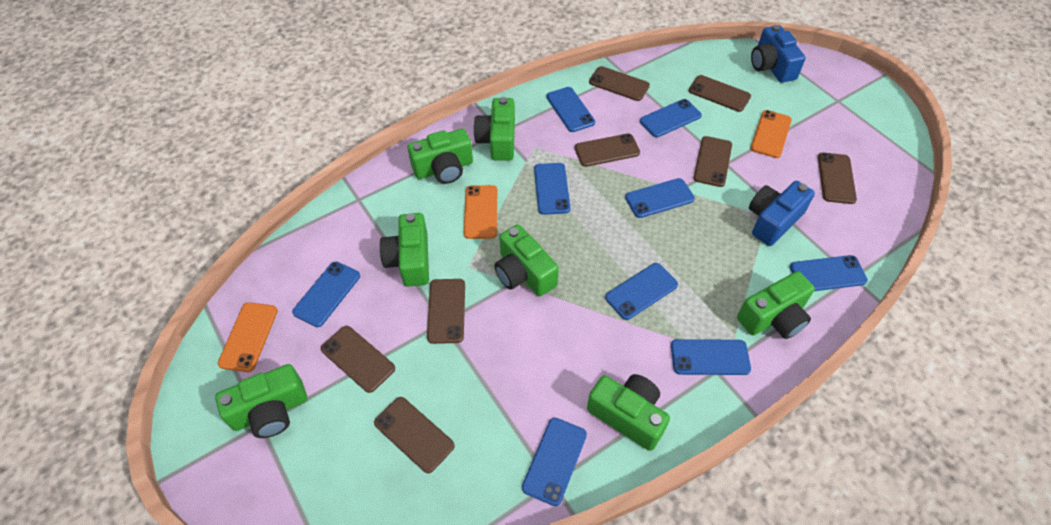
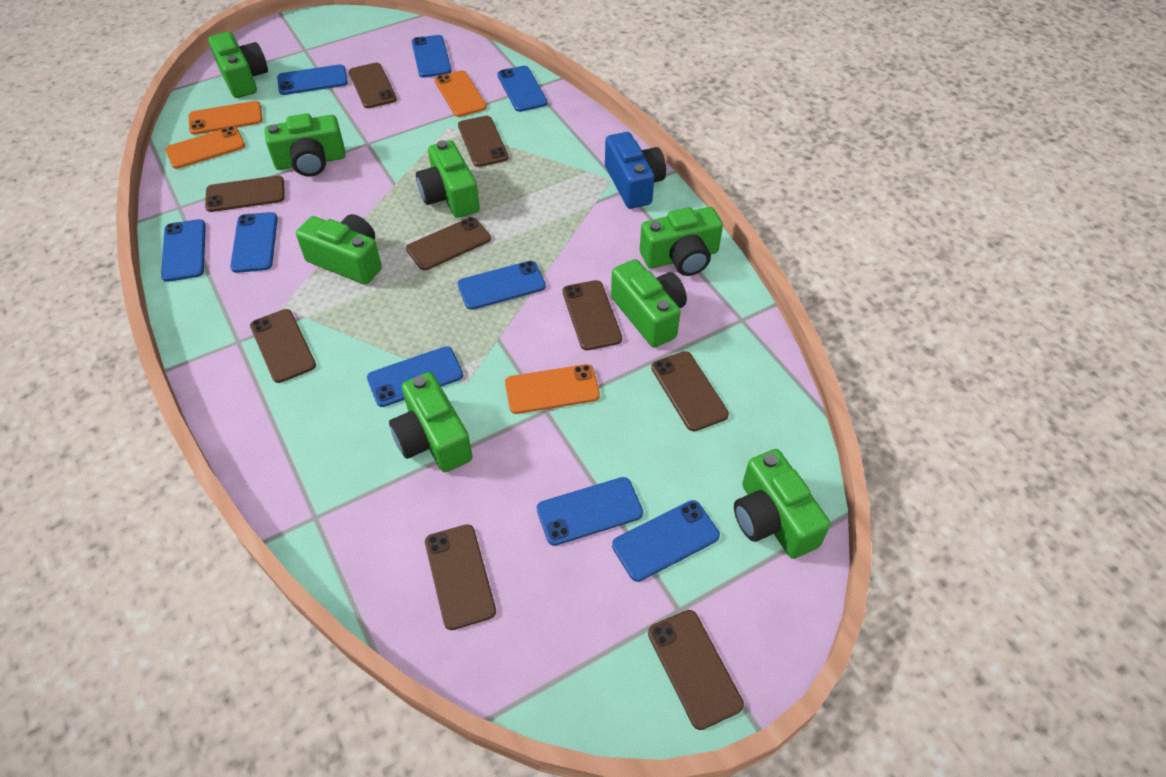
blue camera: 2 -> 1
brown phone: 8 -> 9
green camera: 7 -> 8
orange phone: 3 -> 4

